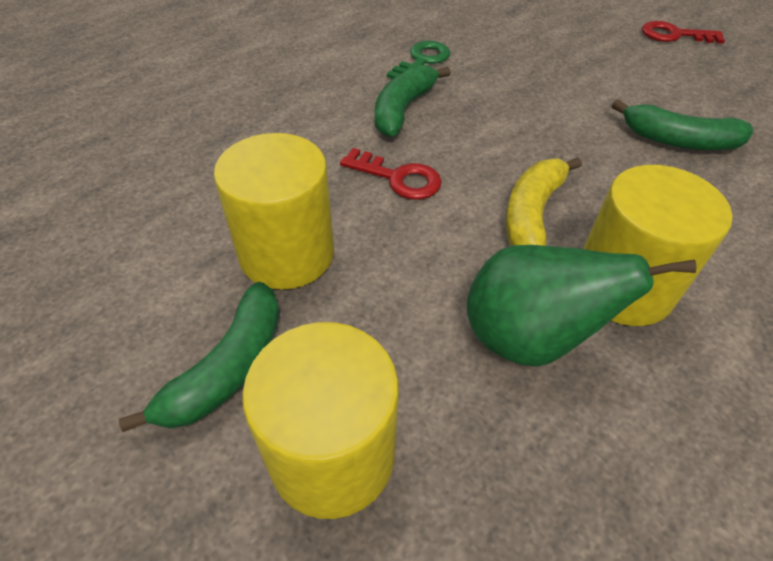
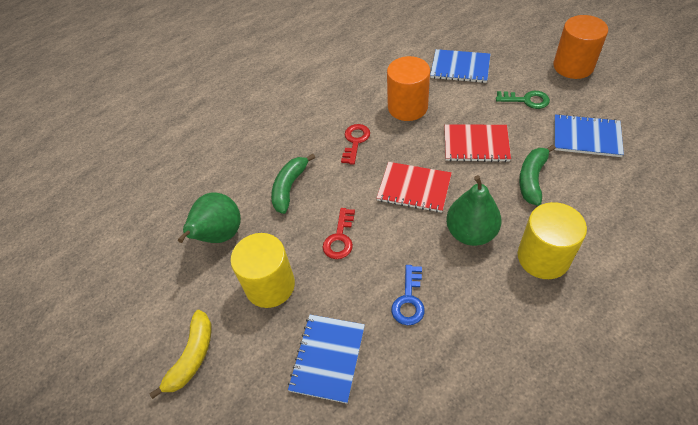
blue key: 0 -> 1
blue notebook: 0 -> 3
green banana: 3 -> 2
green pear: 1 -> 2
orange cylinder: 0 -> 2
red notebook: 0 -> 2
yellow cylinder: 3 -> 2

